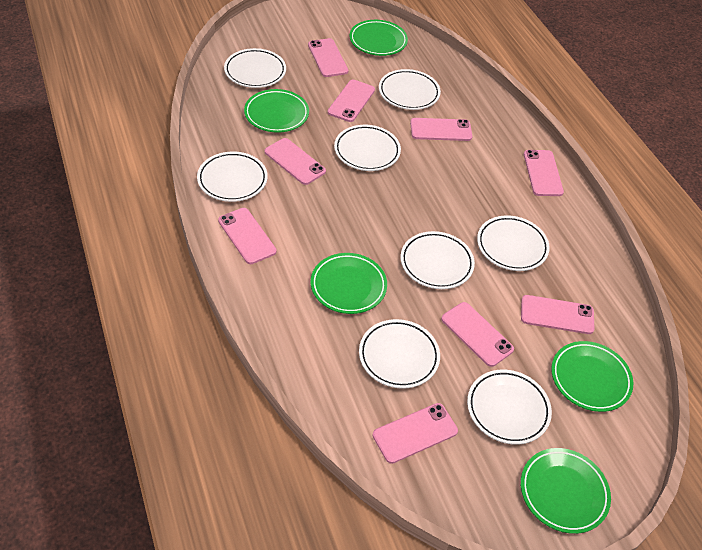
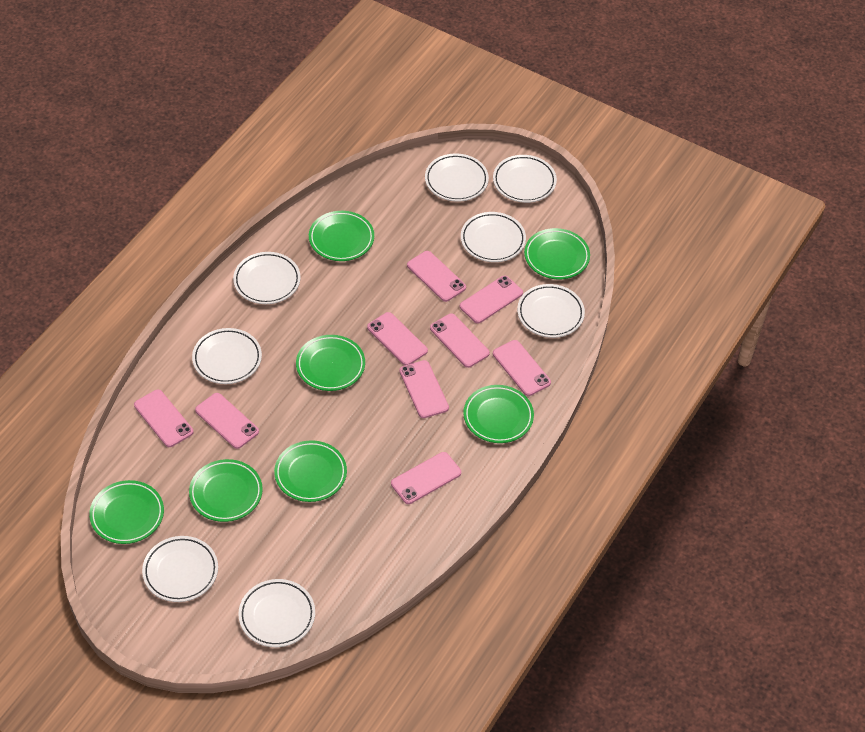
green plate: 5 -> 7

